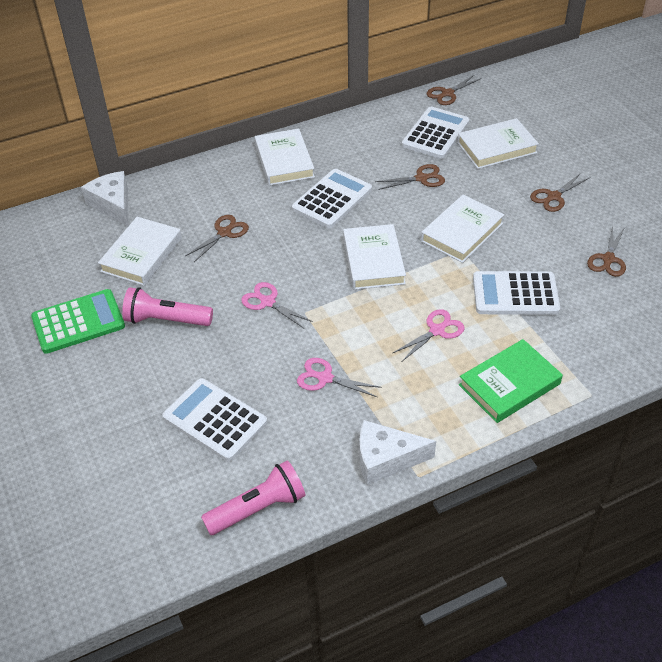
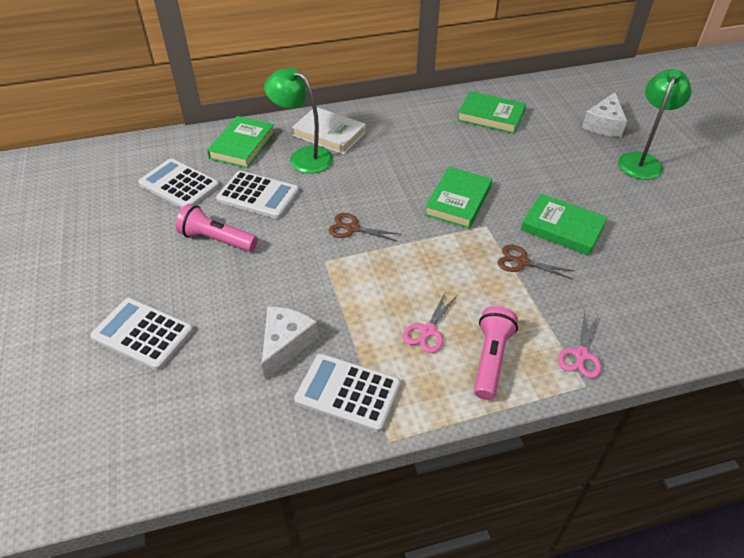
brown scissors: 5 -> 2
green book: 1 -> 4
green calculator: 1 -> 0
green lamp: 0 -> 2
pink scissors: 3 -> 2
white book: 5 -> 1

